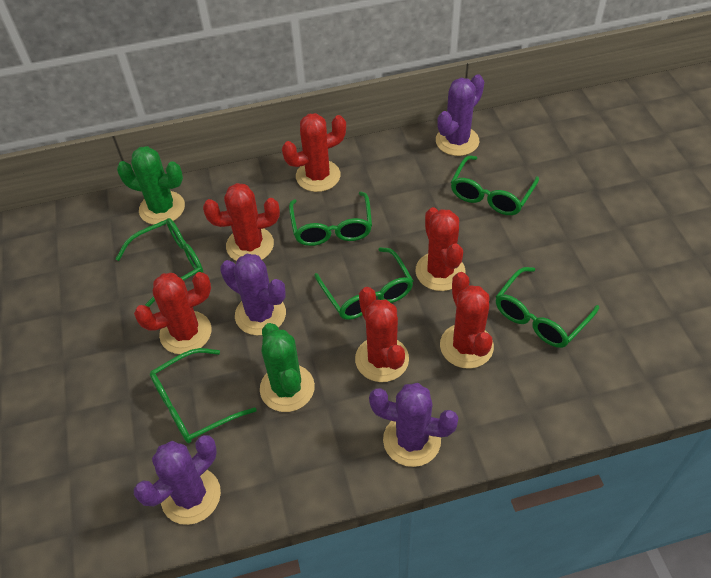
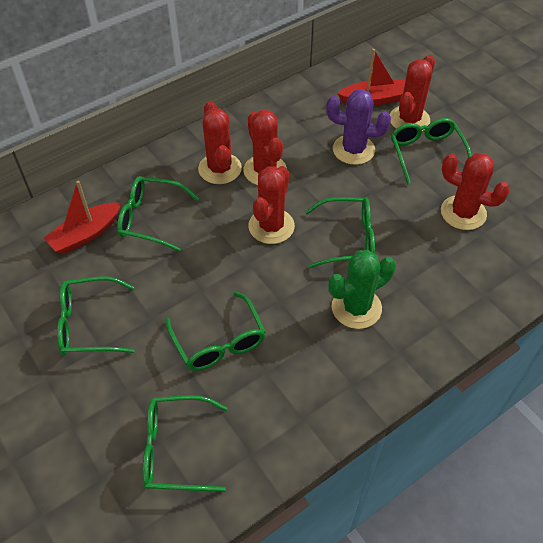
green cactus: 2 -> 1
purple cactus: 4 -> 1
red boat: 0 -> 2
red cactus: 6 -> 5

